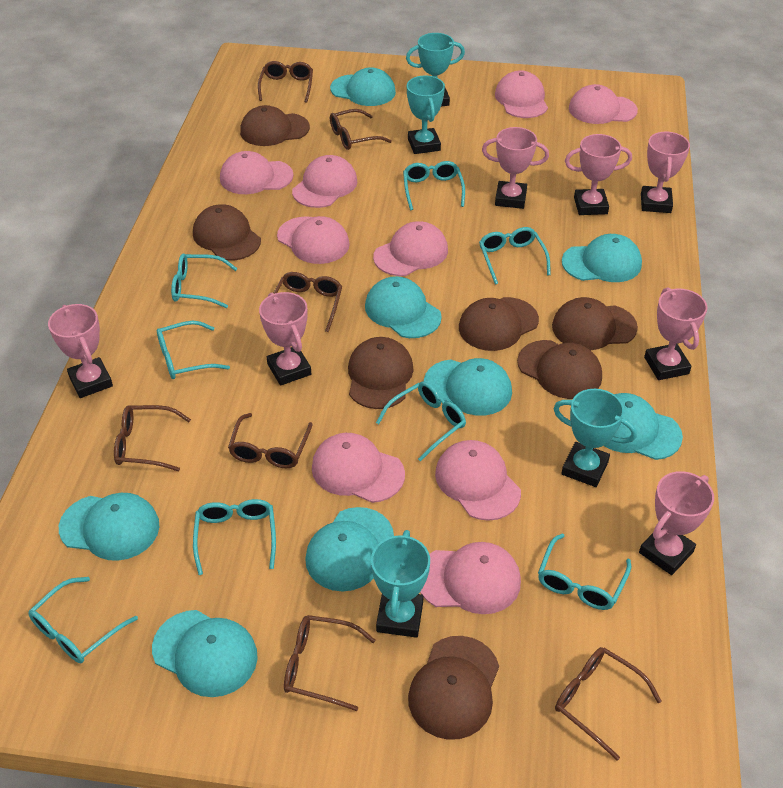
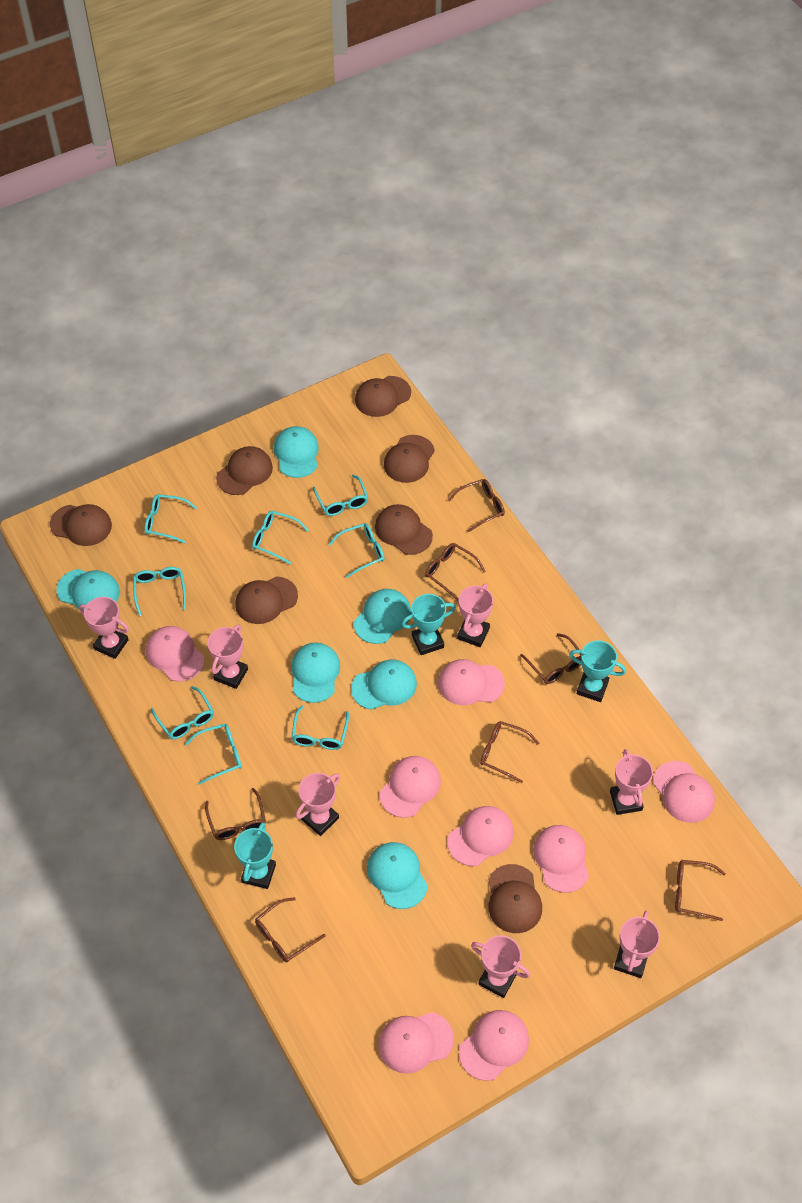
pink cap: 9 -> 8
turquoise cap: 8 -> 6
turquoise trophy: 4 -> 3

